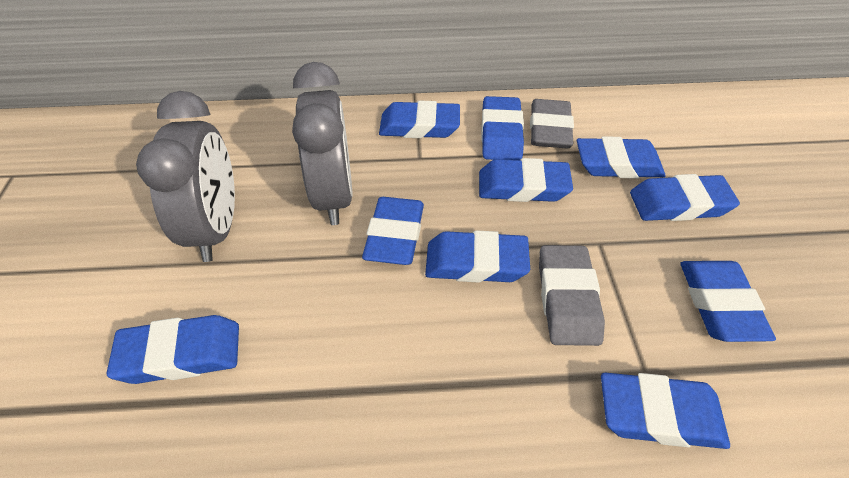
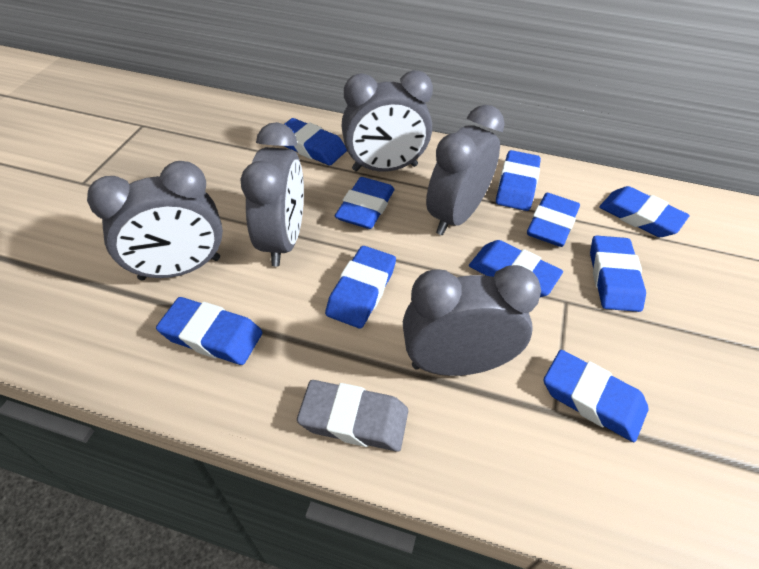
grey clock: 2 -> 5
grey eraser: 2 -> 1

